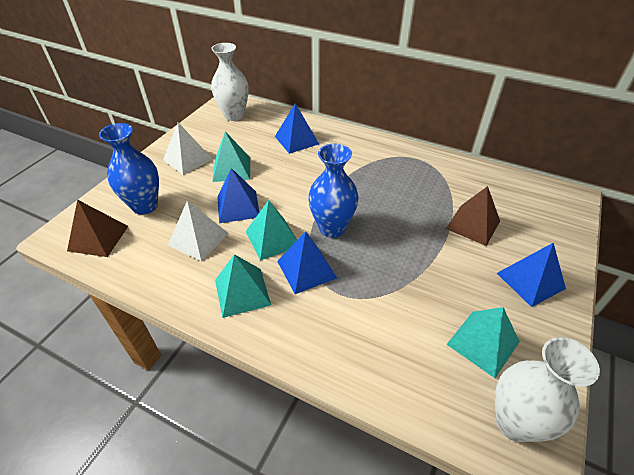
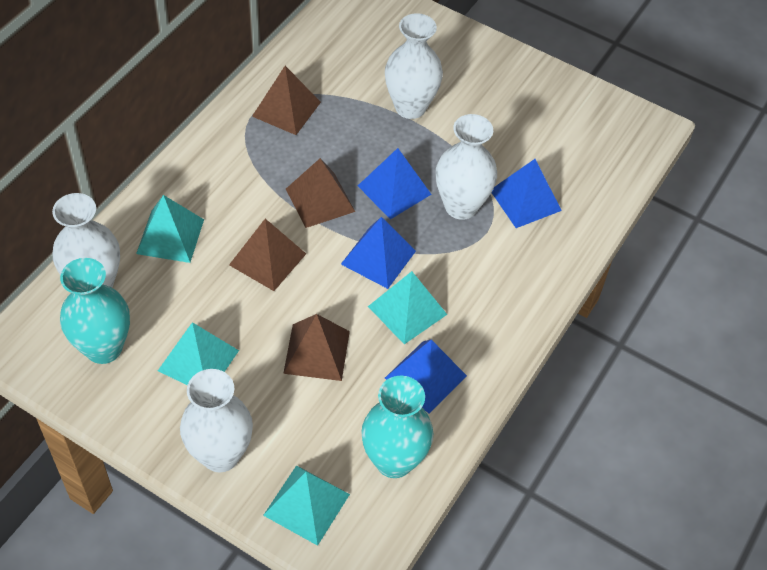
blue vase: 2 -> 0
brown pyramid: 2 -> 4
turquoise vase: 0 -> 2
white pyramid: 2 -> 0
white vase: 2 -> 4

